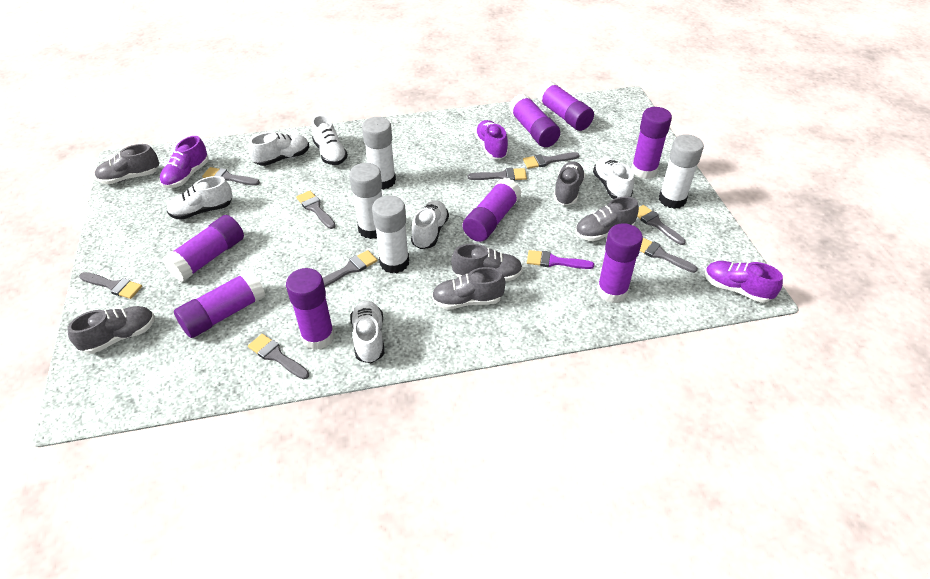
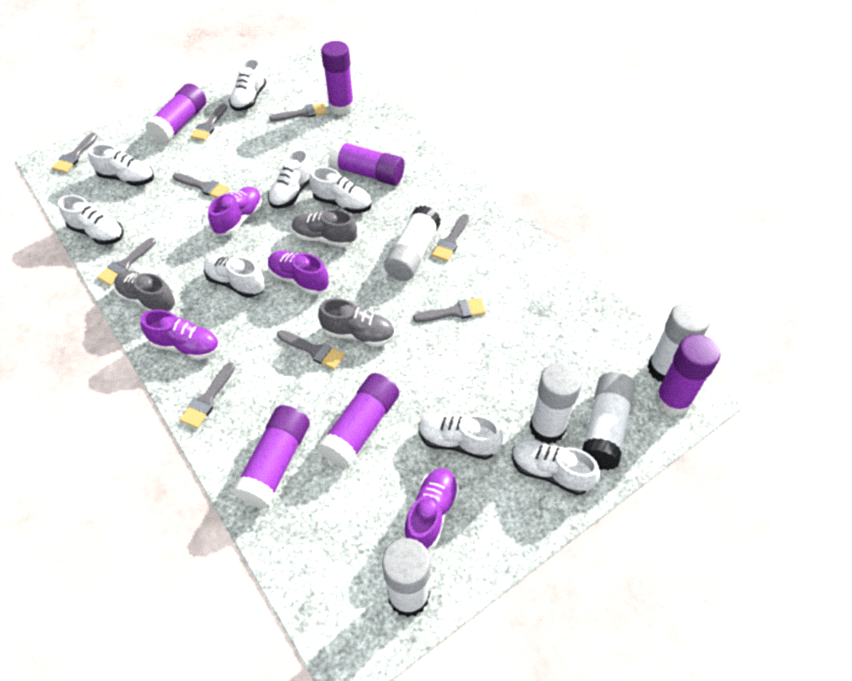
grey shoe: 6 -> 3
purple brush: 1 -> 0
purple glue stick: 8 -> 6
purple shoe: 3 -> 4
white glue stick: 4 -> 5
white shoe: 6 -> 8

